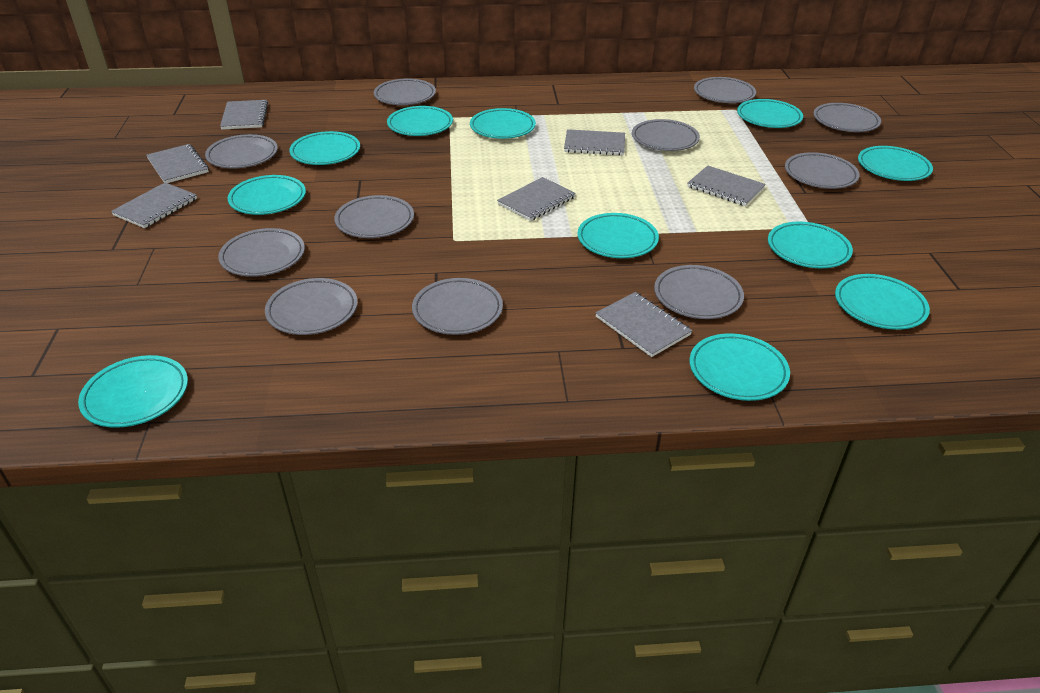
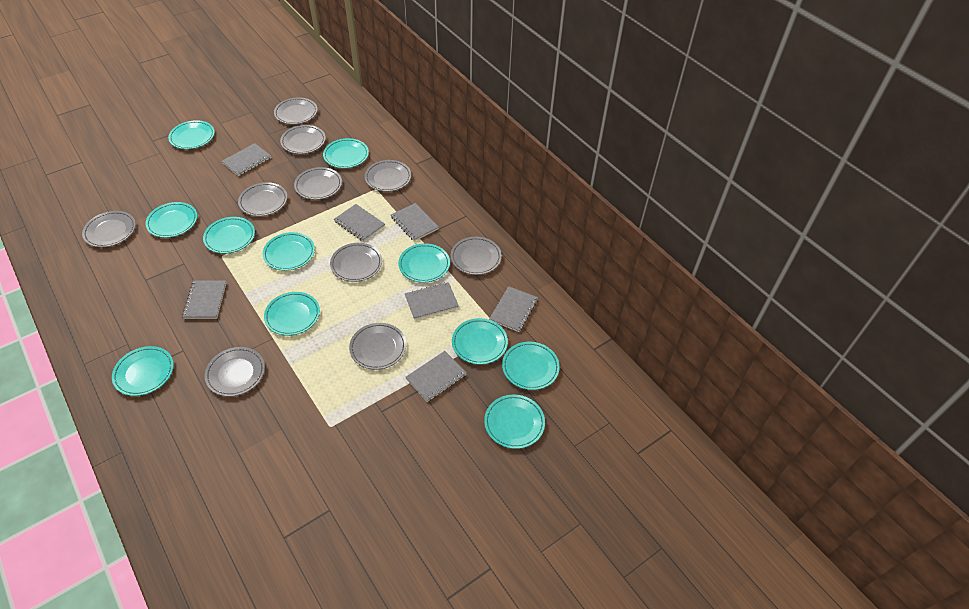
grey plate: 11 -> 10

